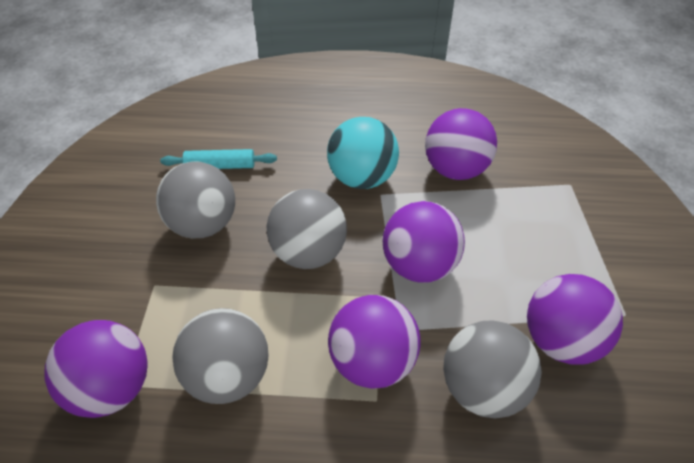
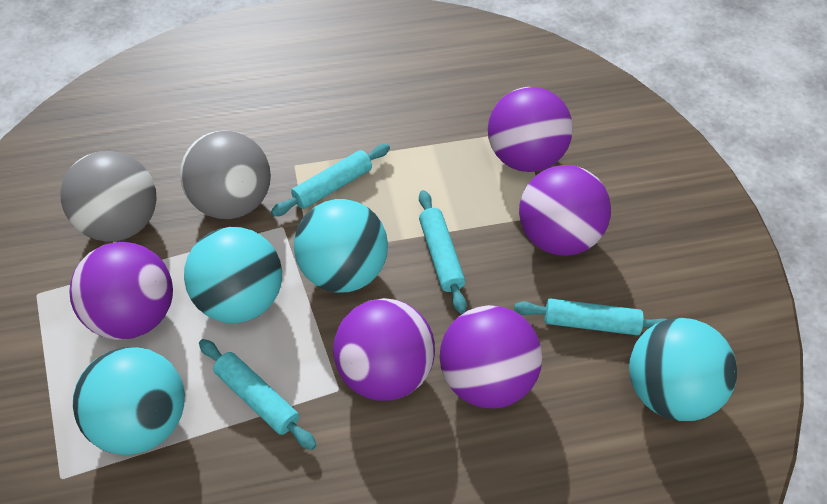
grey ball: 4 -> 2
turquoise ball: 1 -> 4
turquoise rolling pin: 1 -> 4

